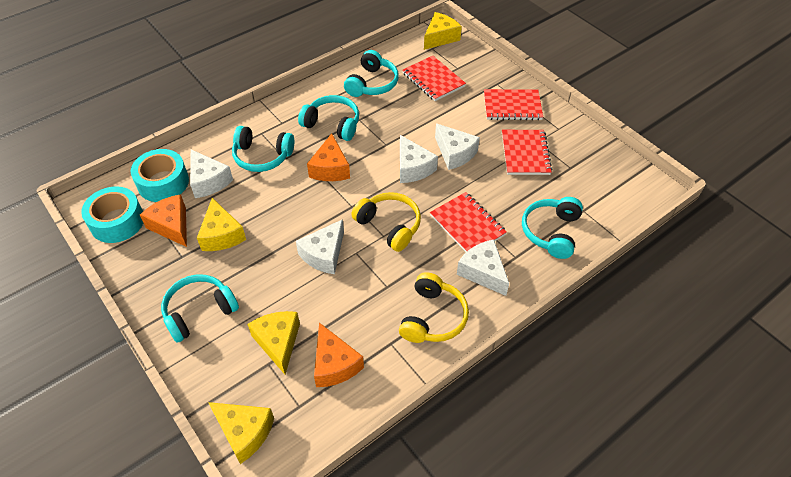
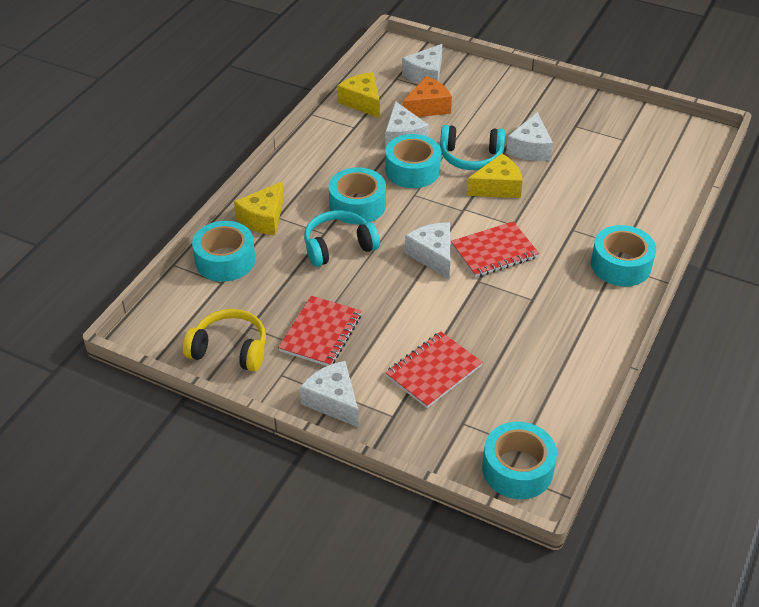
orange cheese: 3 -> 1
red notebook: 4 -> 3
turquoise headphones: 5 -> 2
turquoise tape: 2 -> 5
yellow cheese: 4 -> 3
yellow headphones: 2 -> 1

